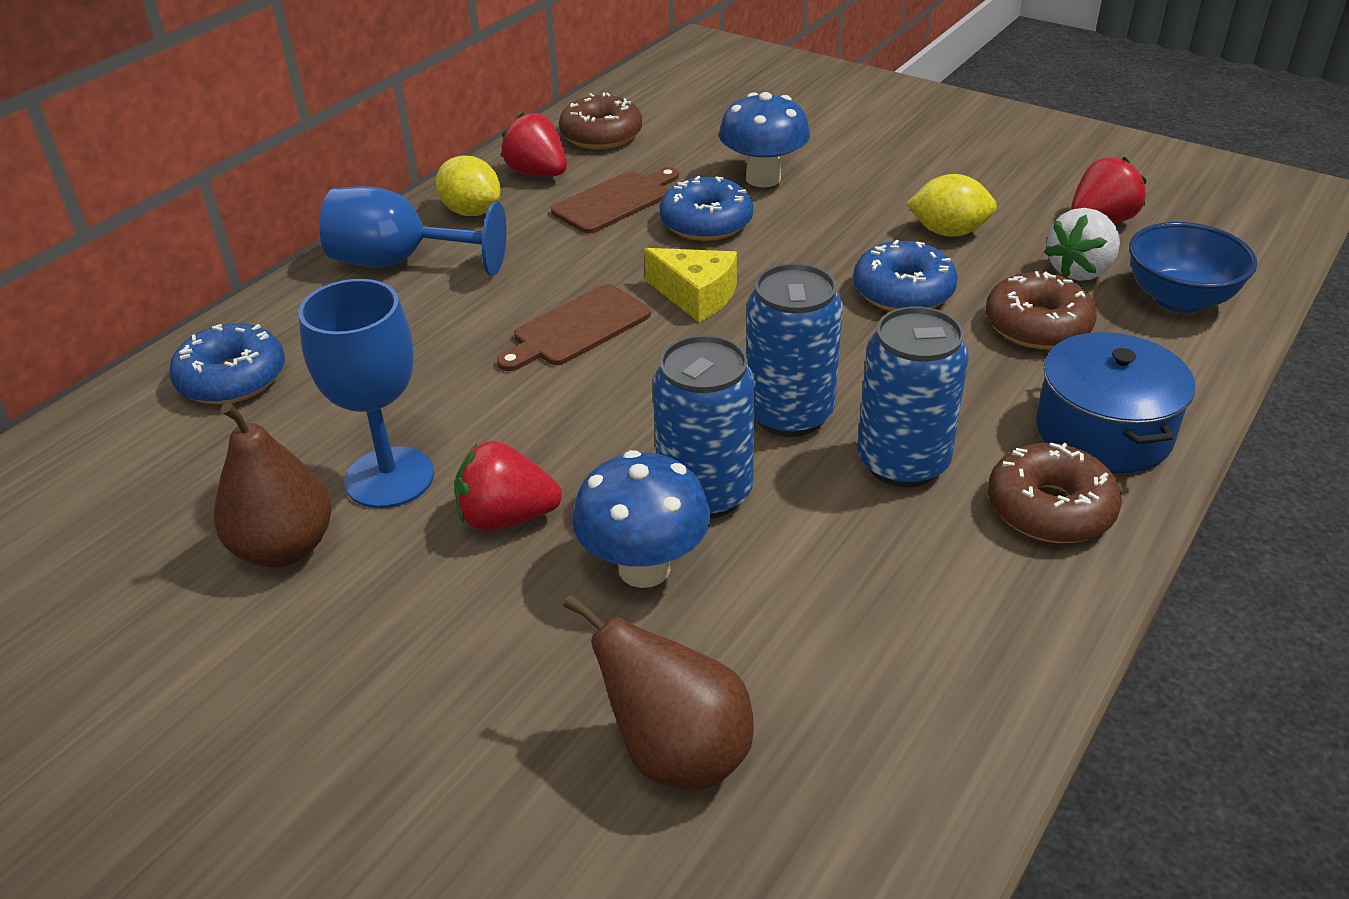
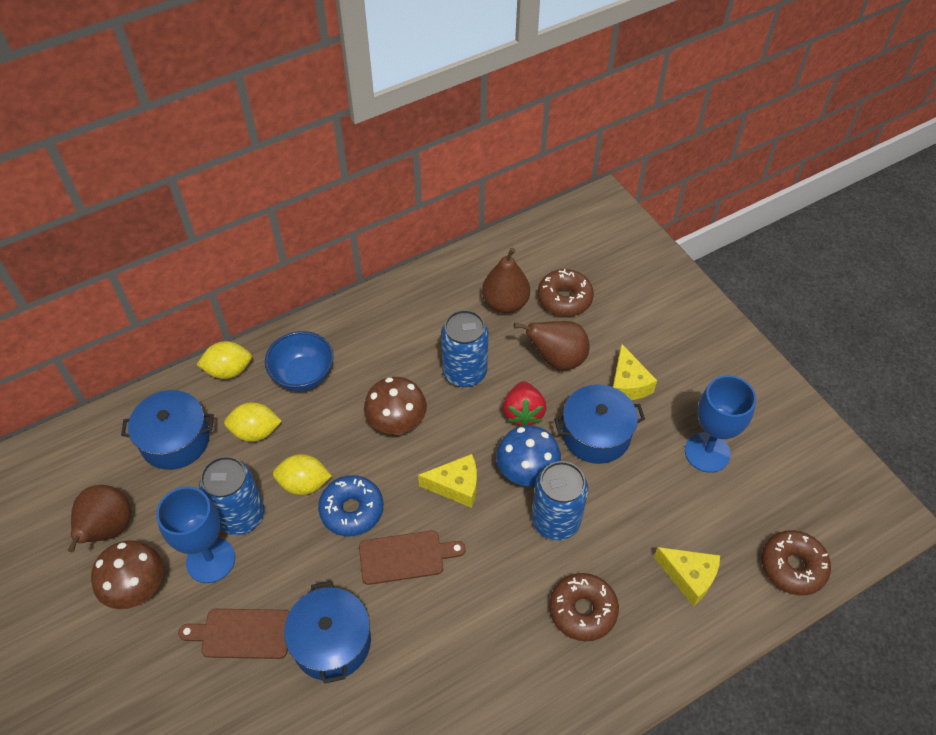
blue donut: 3 -> 1
blue mushroom: 2 -> 1
blue pot: 1 -> 3
brown mushroom: 0 -> 2
brown pear: 2 -> 3
red strawberry: 3 -> 1
white strawberry: 1 -> 0
yellow cheese: 1 -> 3
yellow lemon: 2 -> 3

